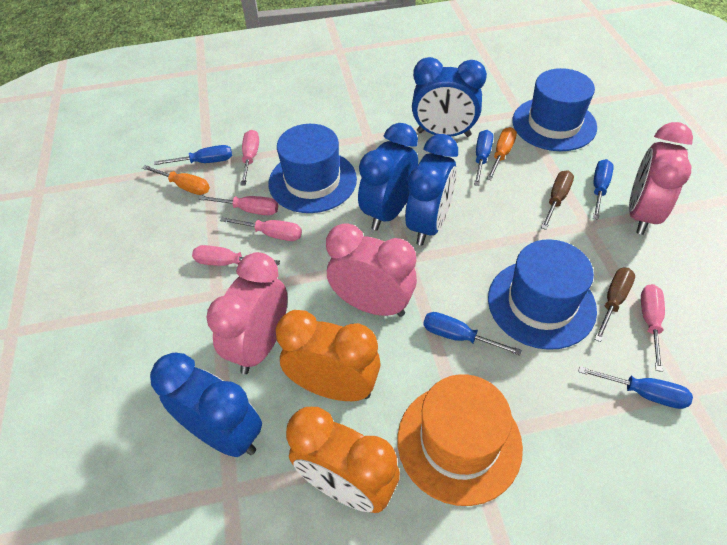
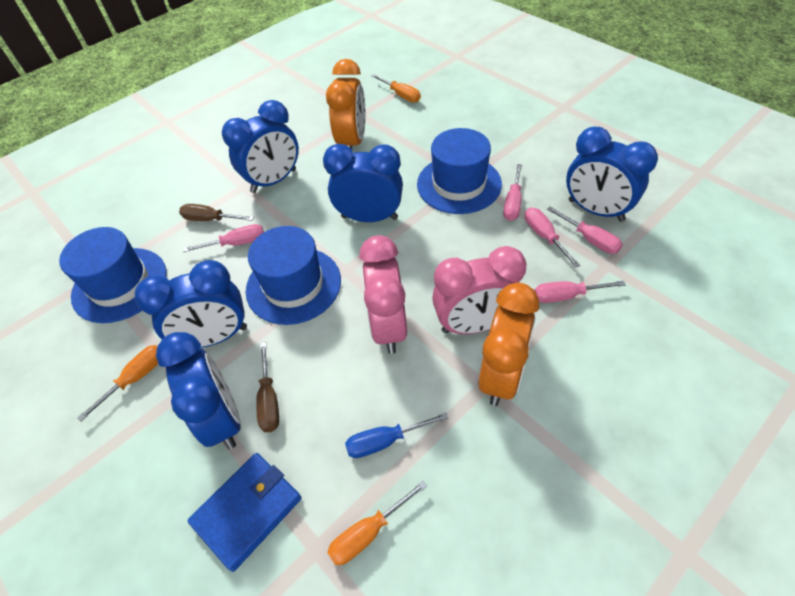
blue clock: 4 -> 5
blue screwdriver: 5 -> 1
blue wallet: 0 -> 1
orange hat: 1 -> 0
orange screwdriver: 2 -> 3
pink clock: 3 -> 2

